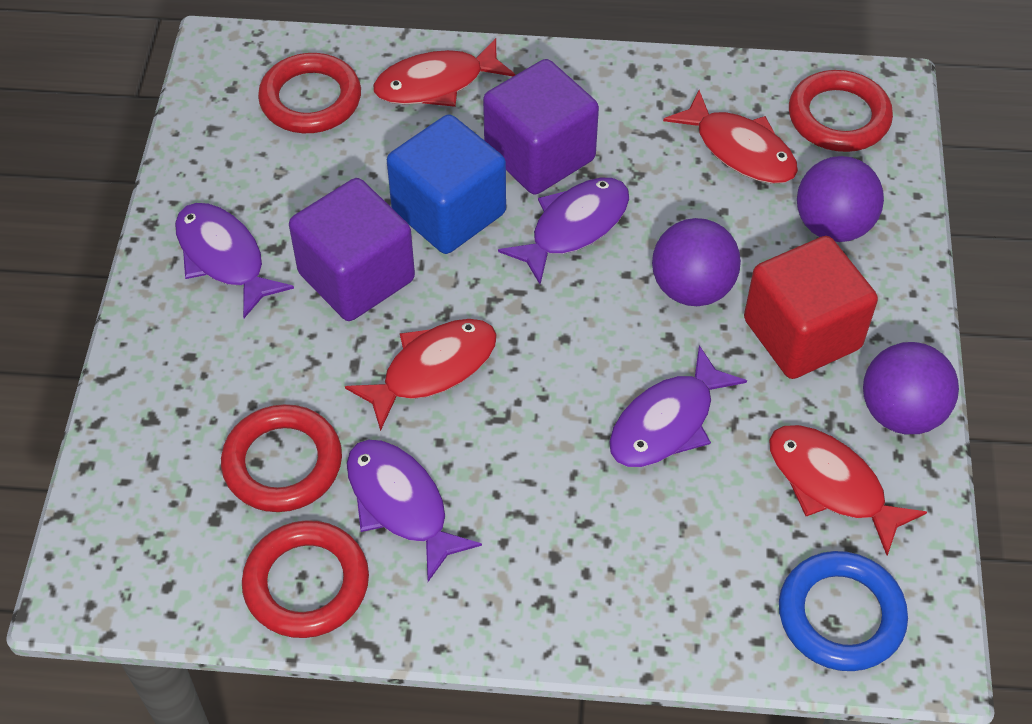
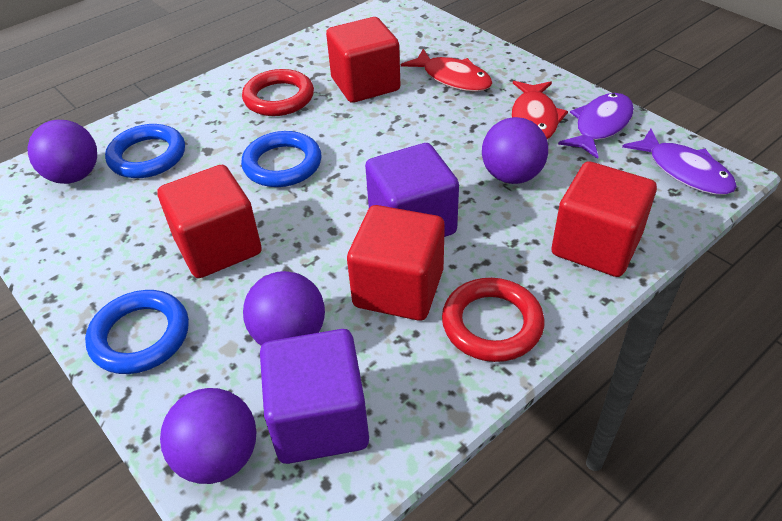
blue cube: 1 -> 0
blue ring: 1 -> 3
purple ball: 3 -> 4
purple fish: 4 -> 2
red cube: 1 -> 4
red fish: 4 -> 2
red ring: 4 -> 2

